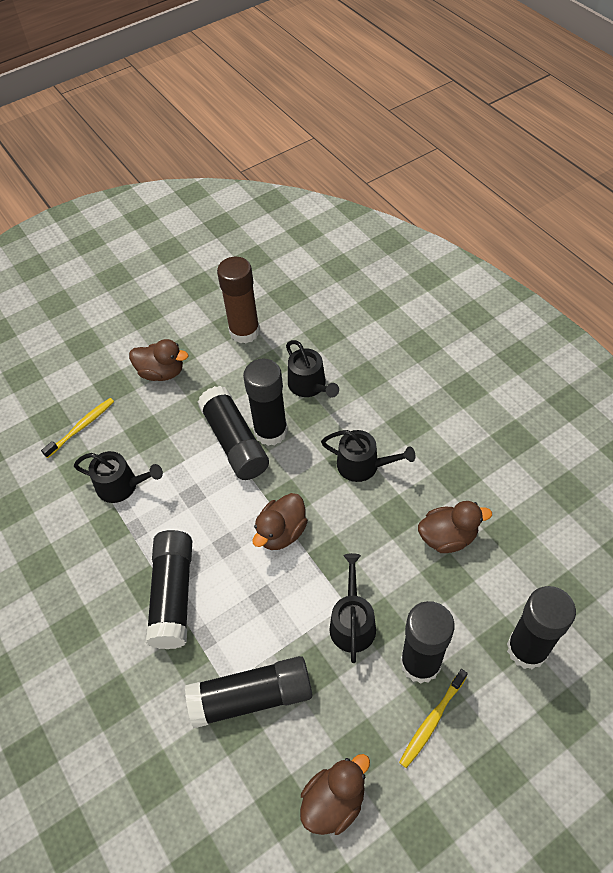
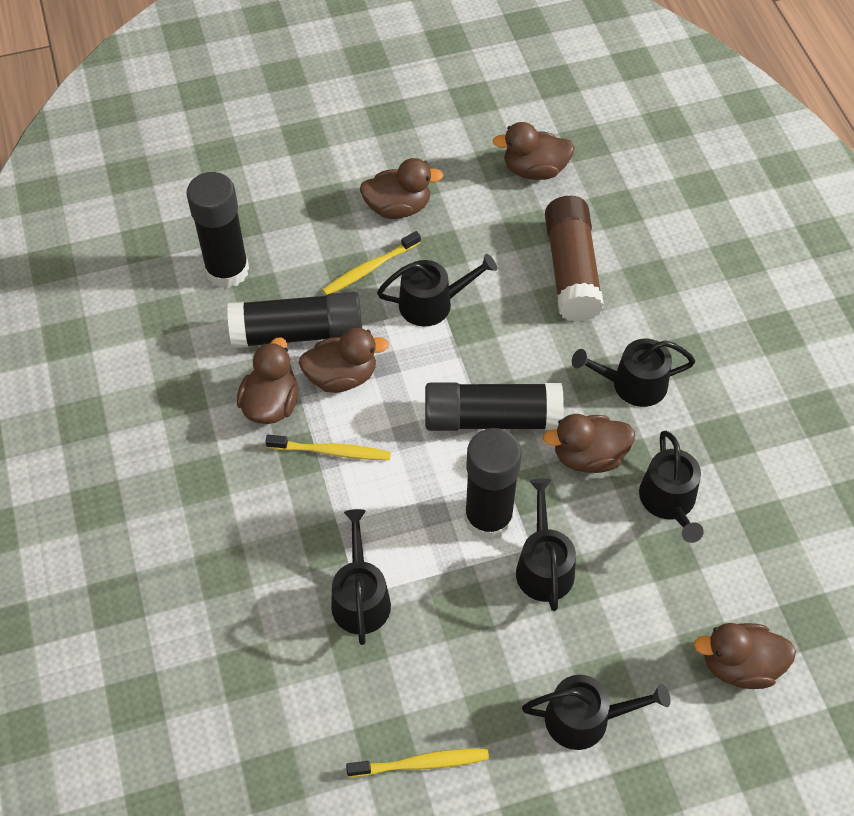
black glue stick: 6 -> 4
black watering can: 4 -> 6
brown duck: 4 -> 6
yellow toothbrush: 2 -> 3

